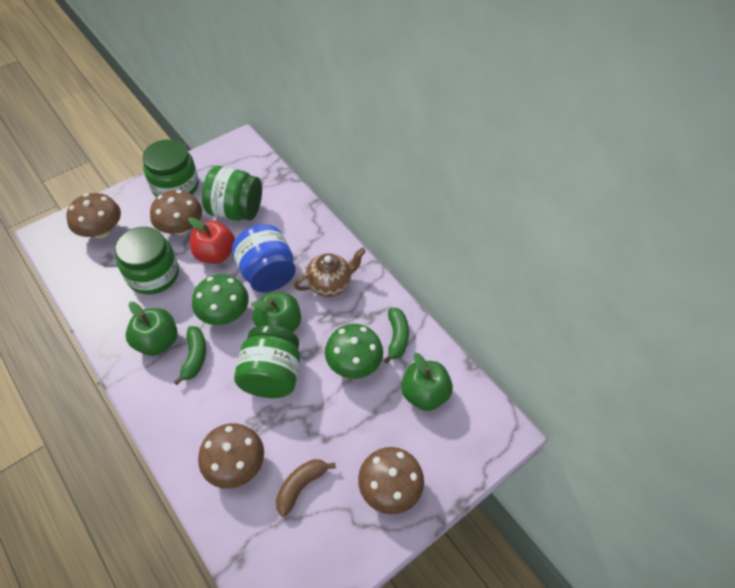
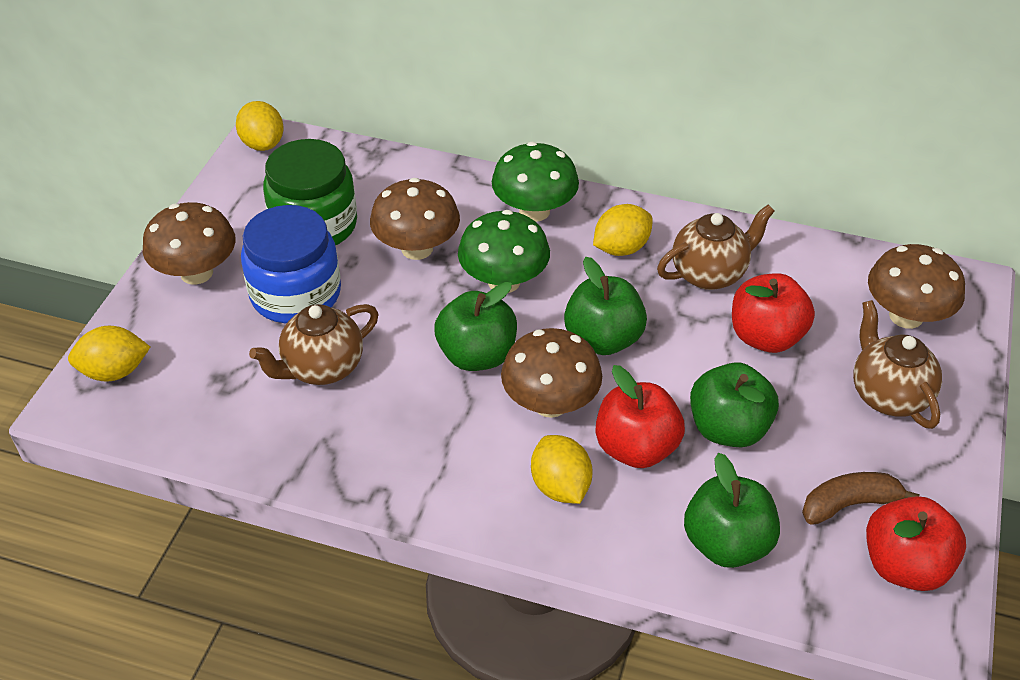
brown teapot: 1 -> 3
green apple: 3 -> 4
green banana: 2 -> 0
green jar: 4 -> 1
red apple: 1 -> 3
yellow lemon: 0 -> 4

